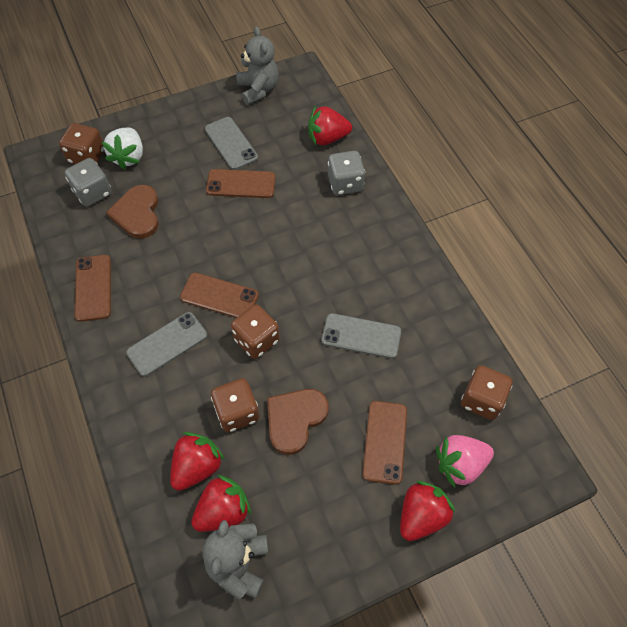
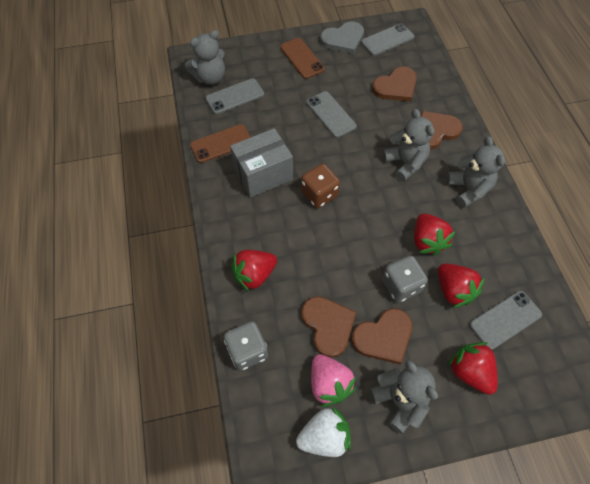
brown dice: 4 -> 1
brown heart: 2 -> 4
brown phone: 4 -> 2
grey box: 0 -> 1
grey heart: 0 -> 1
grey phone: 3 -> 4
grey teddy bear: 2 -> 4

